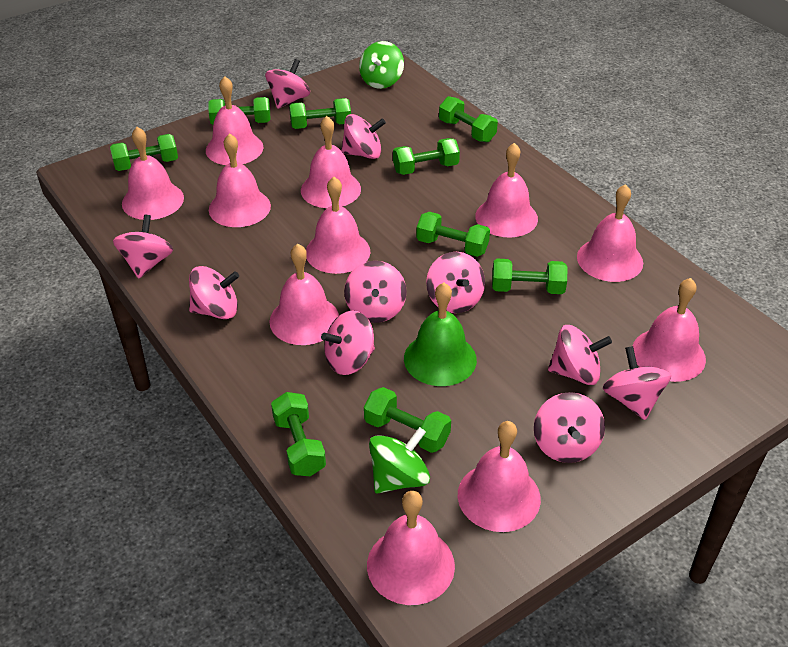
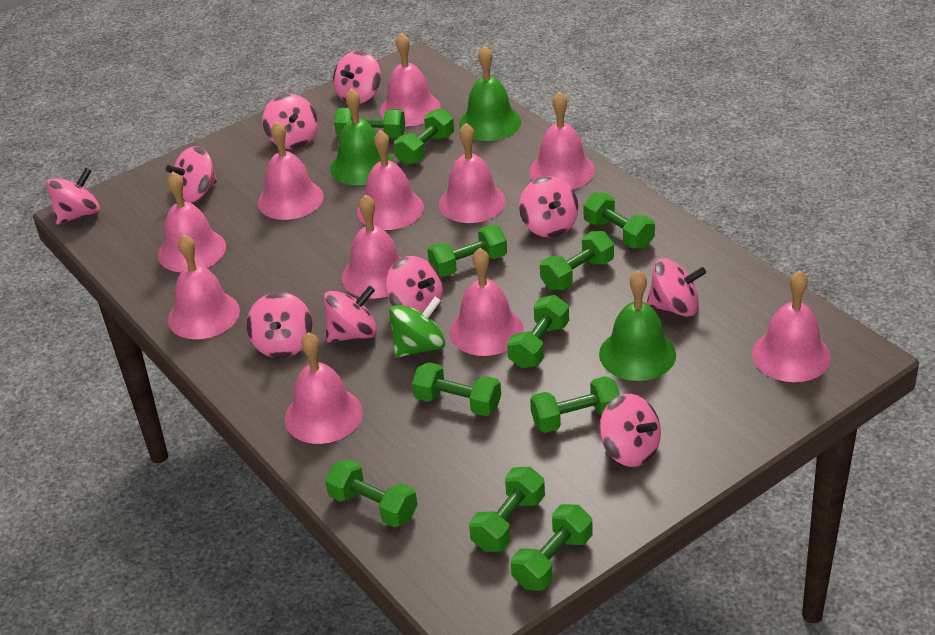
green bell: 1 -> 3
green dumbbell: 9 -> 11
green spinning top: 2 -> 1

